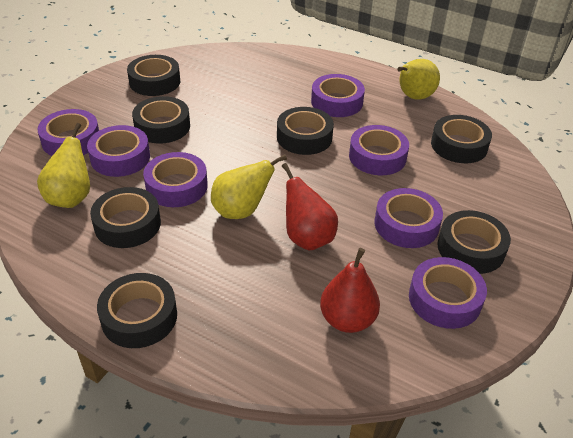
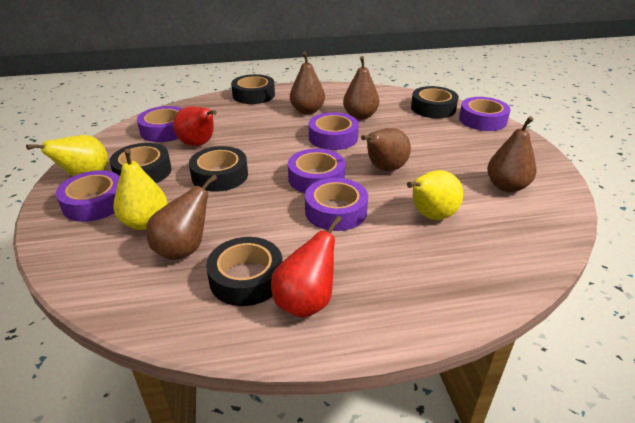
black tape: 7 -> 5
brown pear: 0 -> 5
purple tape: 7 -> 6

